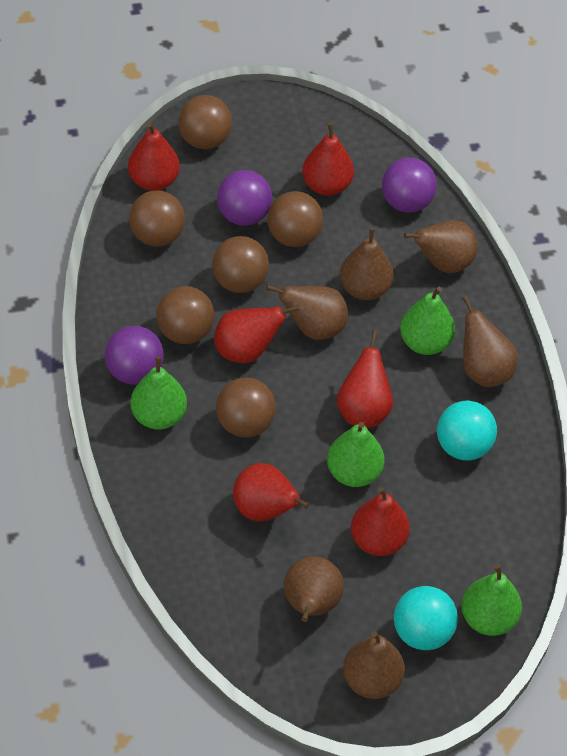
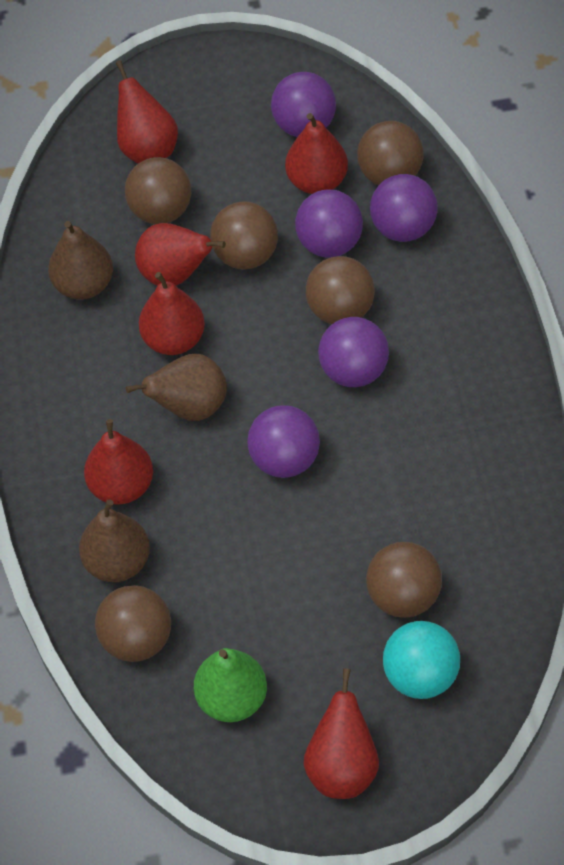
brown pear: 6 -> 3
green pear: 4 -> 1
purple ball: 3 -> 5
turquoise ball: 2 -> 1

